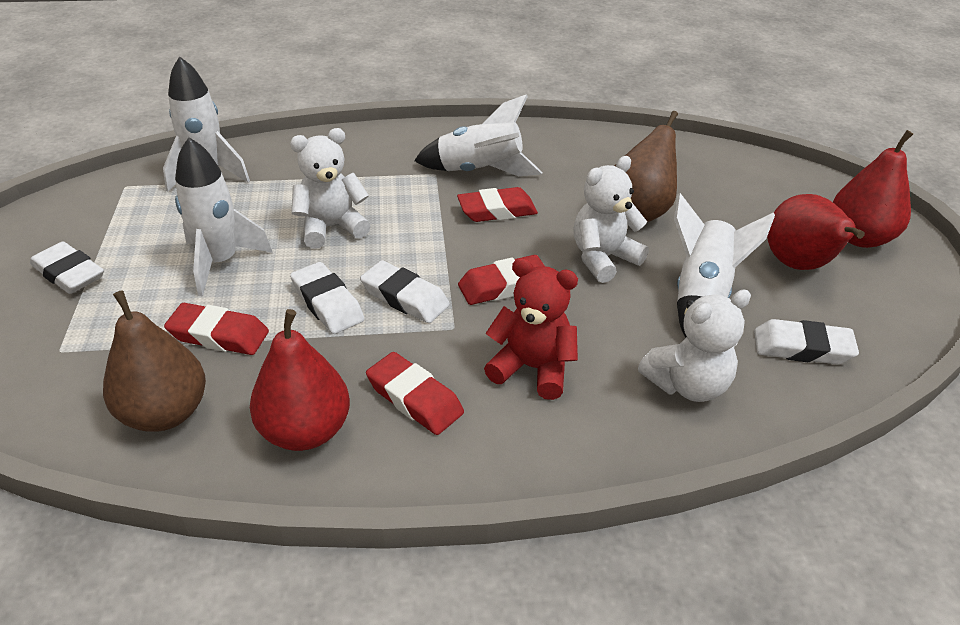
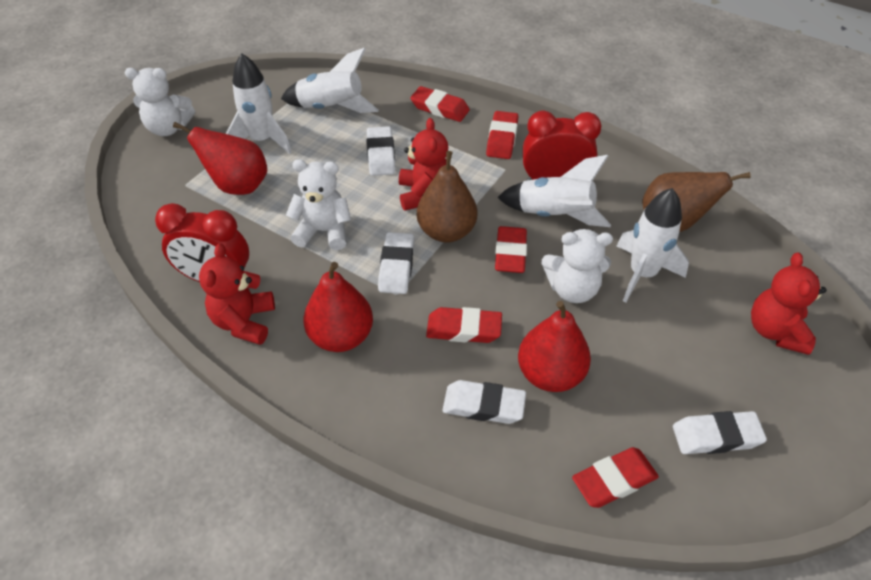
red clock: 0 -> 2
red eraser: 4 -> 5
red teddy bear: 1 -> 3

